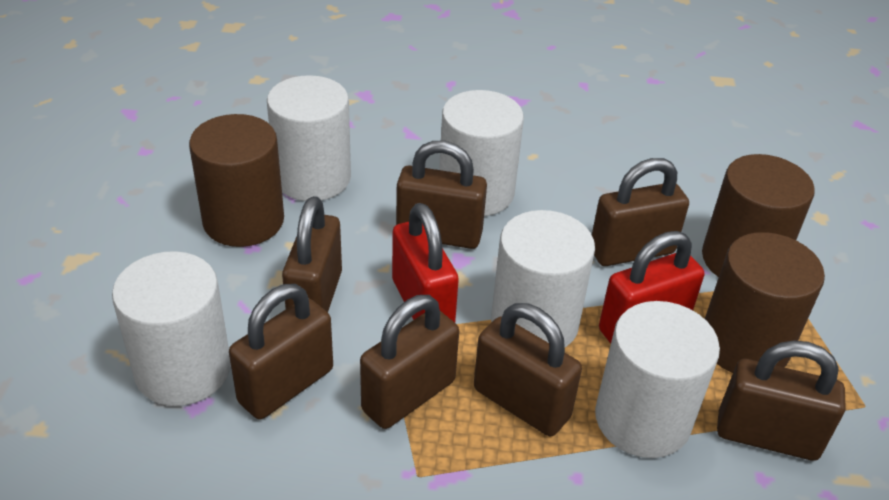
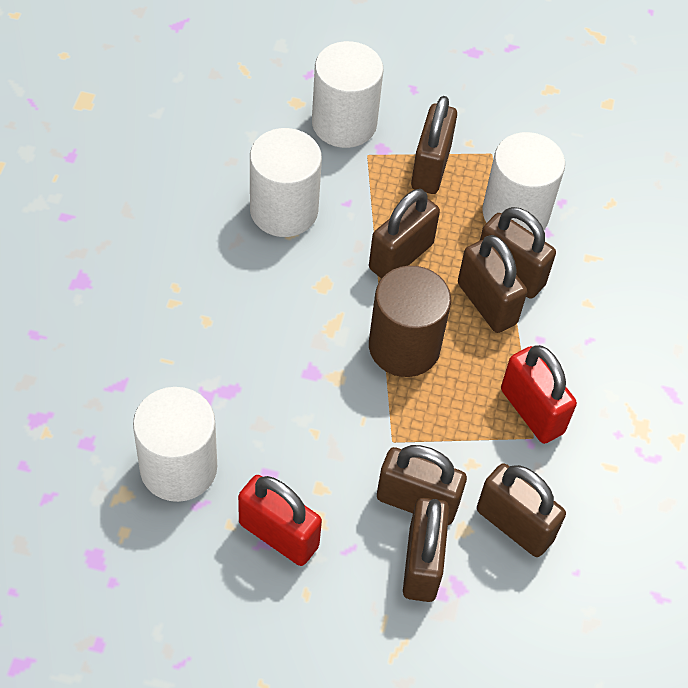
brown cylinder: 3 -> 1
white cylinder: 5 -> 4

